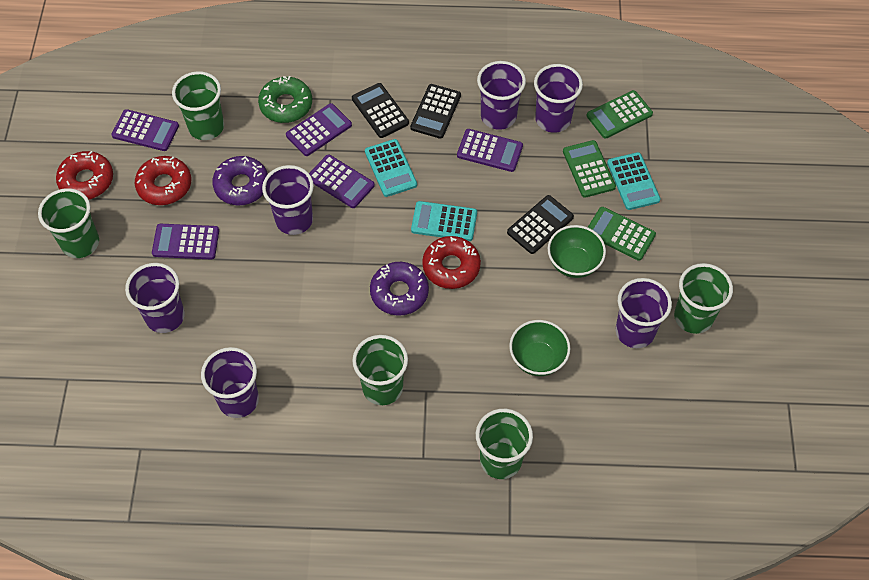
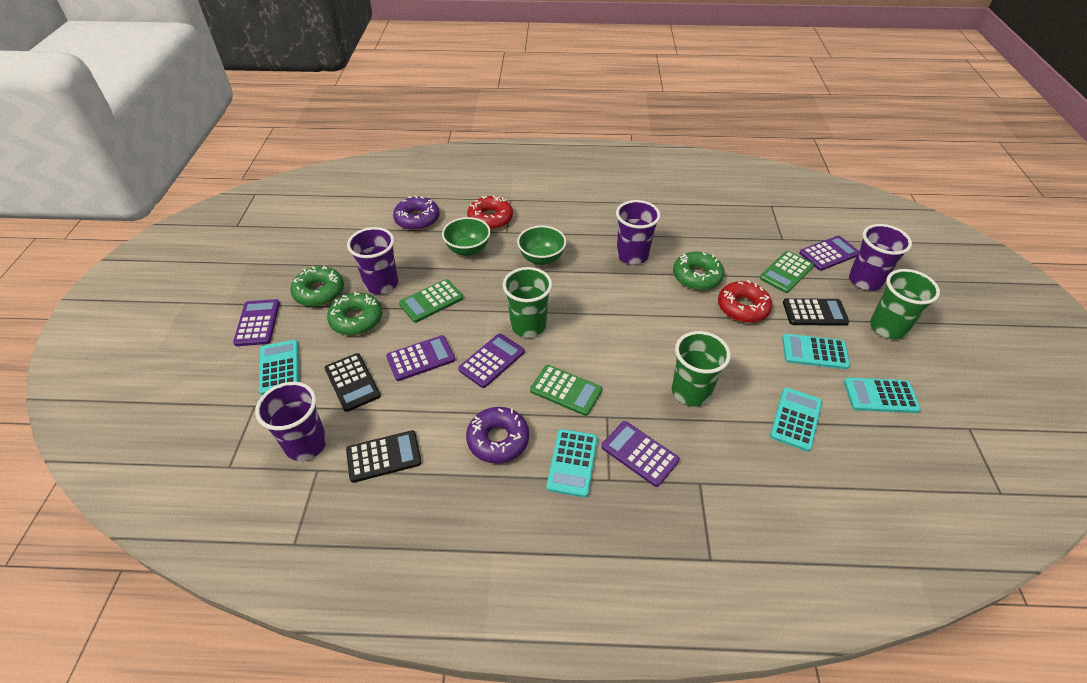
green cup: 5 -> 3
green donut: 1 -> 3
purple cup: 6 -> 4
red donut: 3 -> 2
turquoise calculator: 3 -> 5

